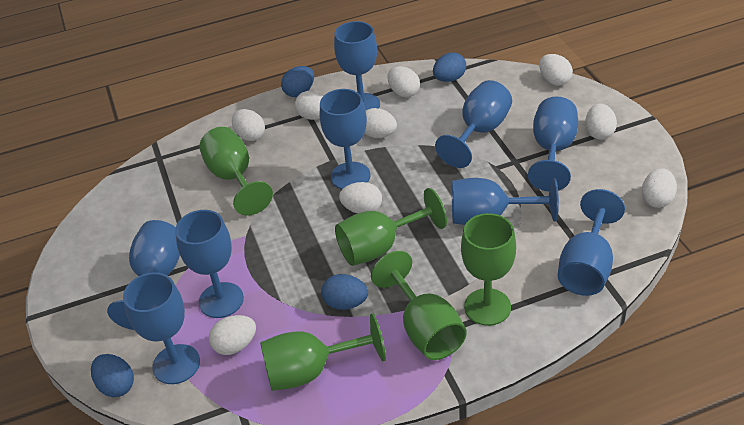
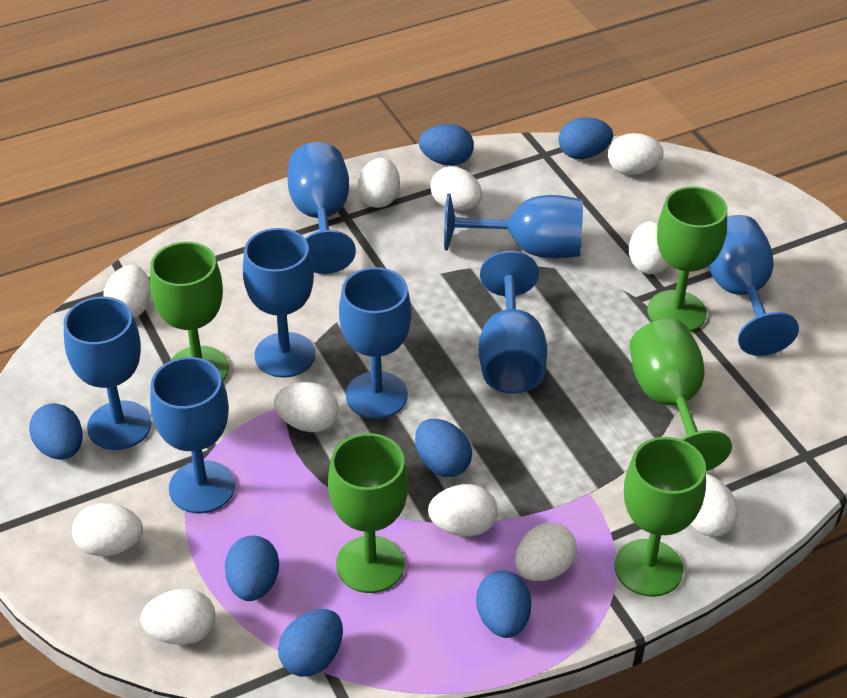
blue egg: 4 -> 7
blue goblet: 9 -> 8
white egg: 9 -> 11

